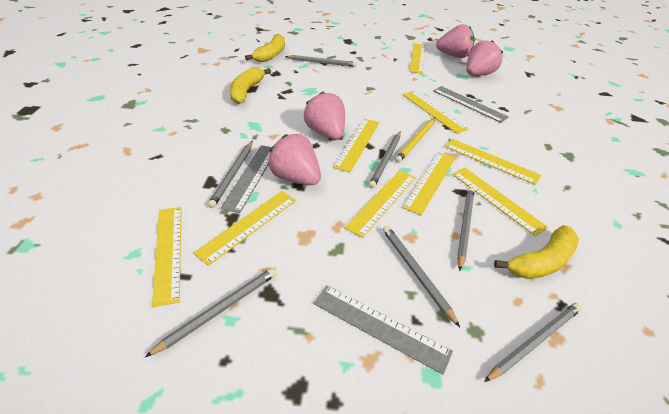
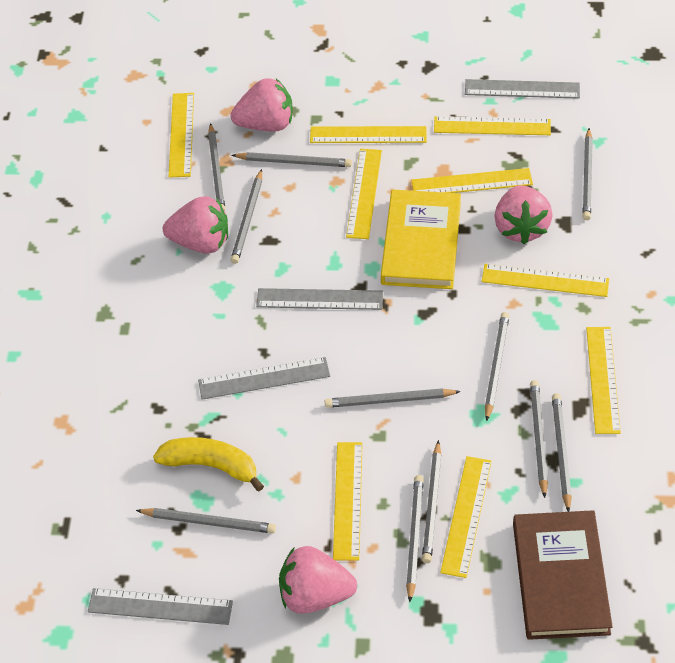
brown book: 0 -> 1
grey pencil: 7 -> 11
grey ruler: 3 -> 4
yellow banana: 3 -> 1
yellow book: 0 -> 1
yellow pencil: 1 -> 0

